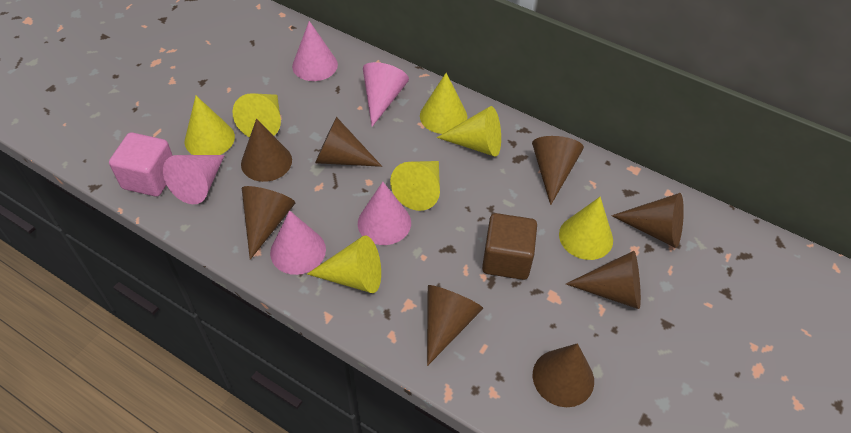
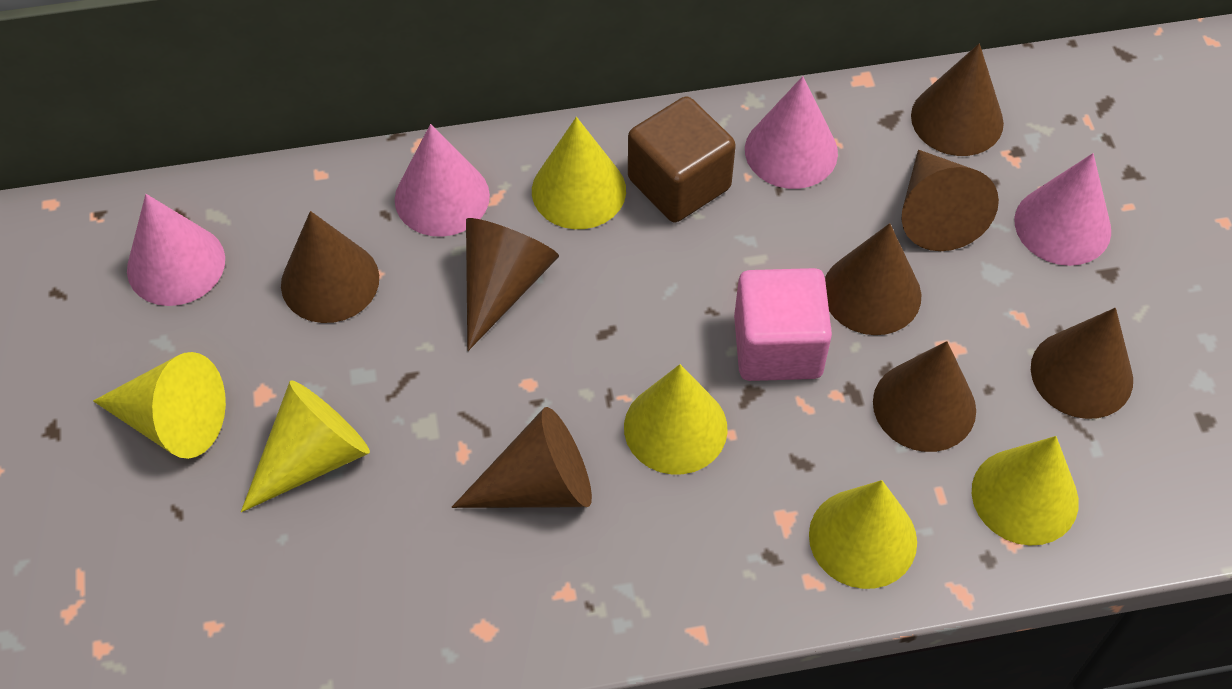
pink cone: 5 -> 4
yellow cone: 7 -> 6

